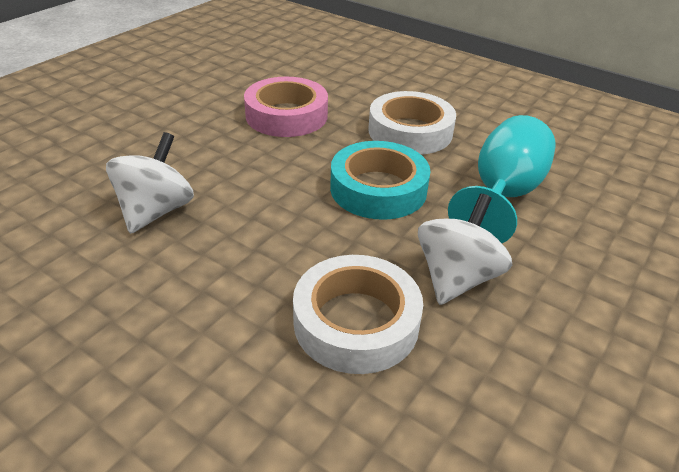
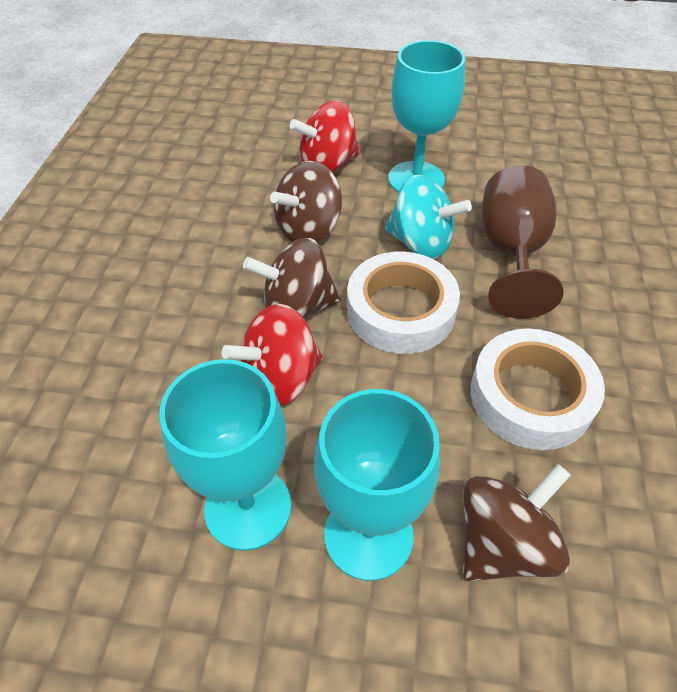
brown goblet: 0 -> 1
brown spinning top: 0 -> 3
pink tape: 1 -> 0
red spinning top: 0 -> 2
turquoise goblet: 1 -> 3
turquoise spinning top: 0 -> 1
turquoise tape: 1 -> 0
white spinning top: 2 -> 0

